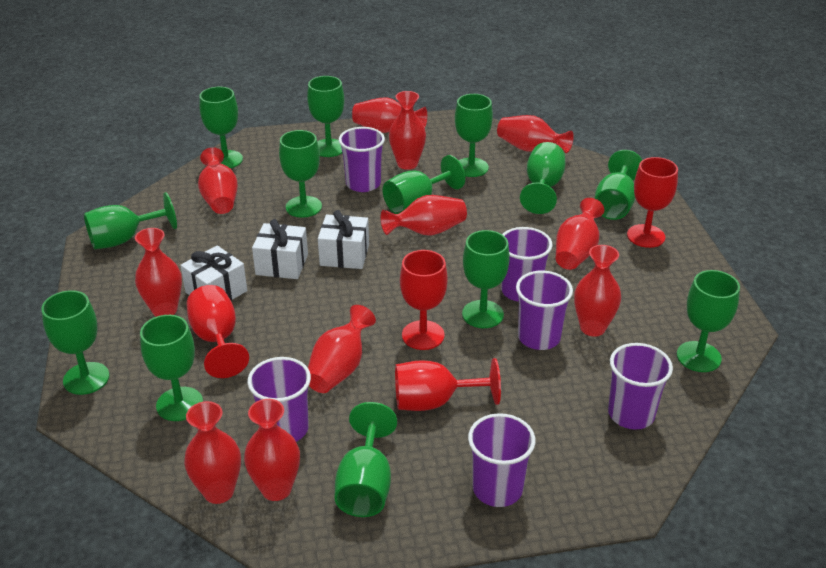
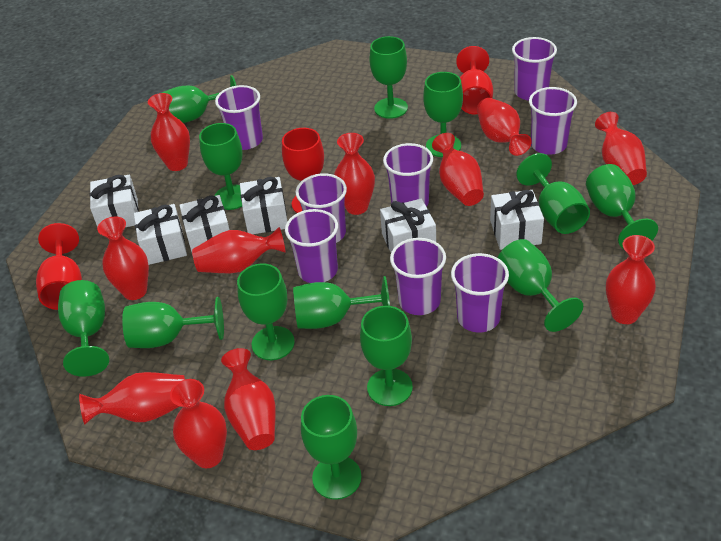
purple cup: 6 -> 8
red goblet: 4 -> 3
white gift: 3 -> 6

